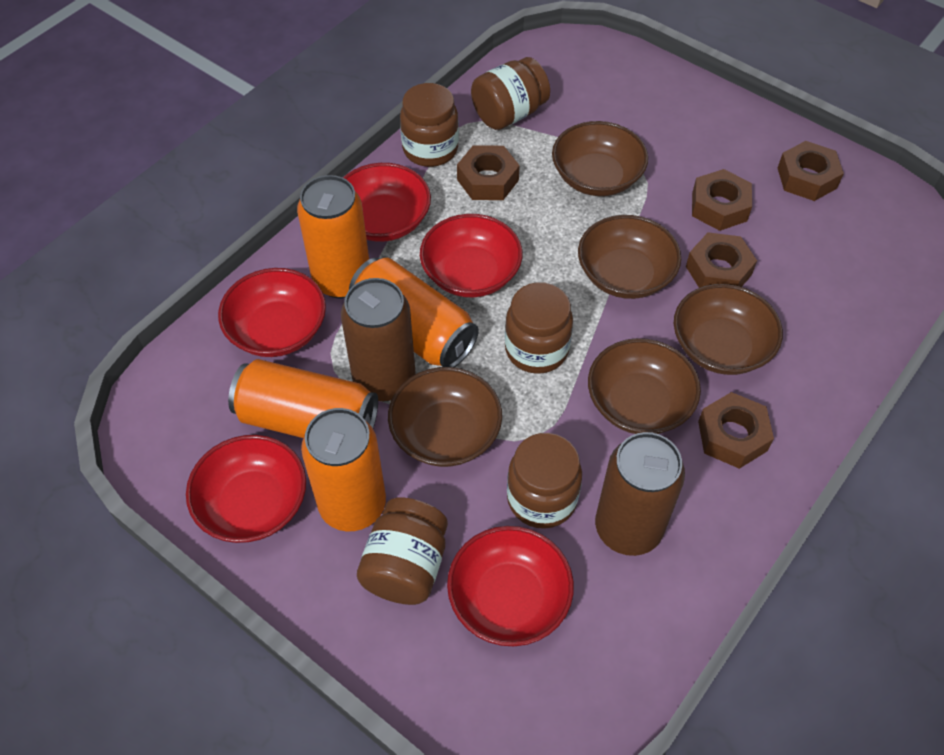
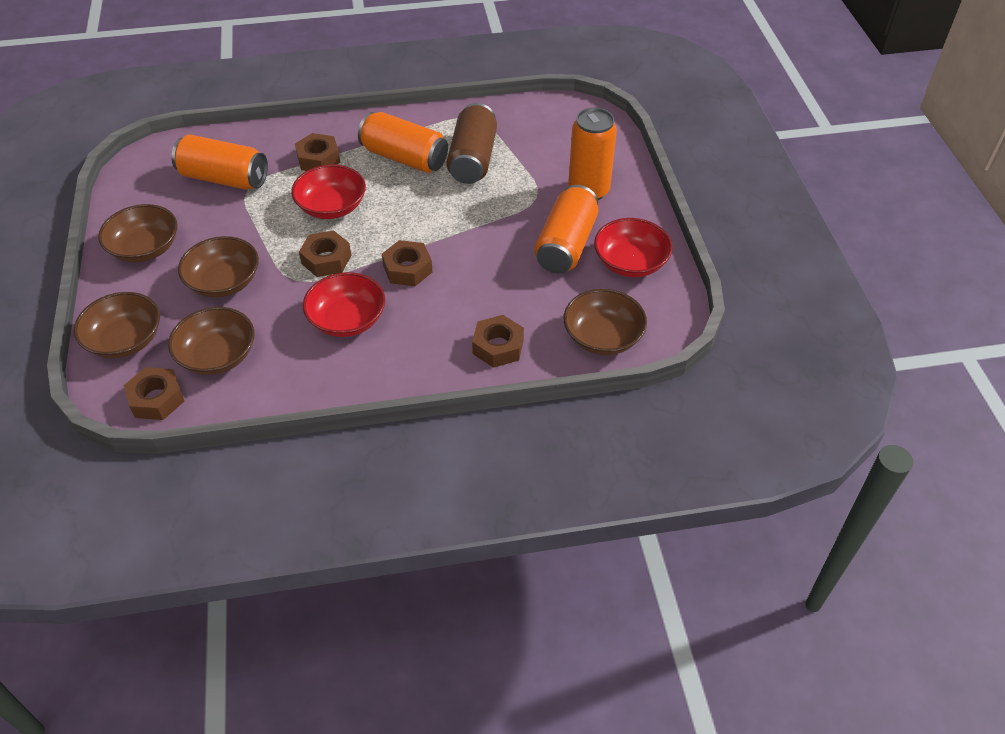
brown can: 2 -> 1
brown jar: 5 -> 0
red bowl: 5 -> 3

